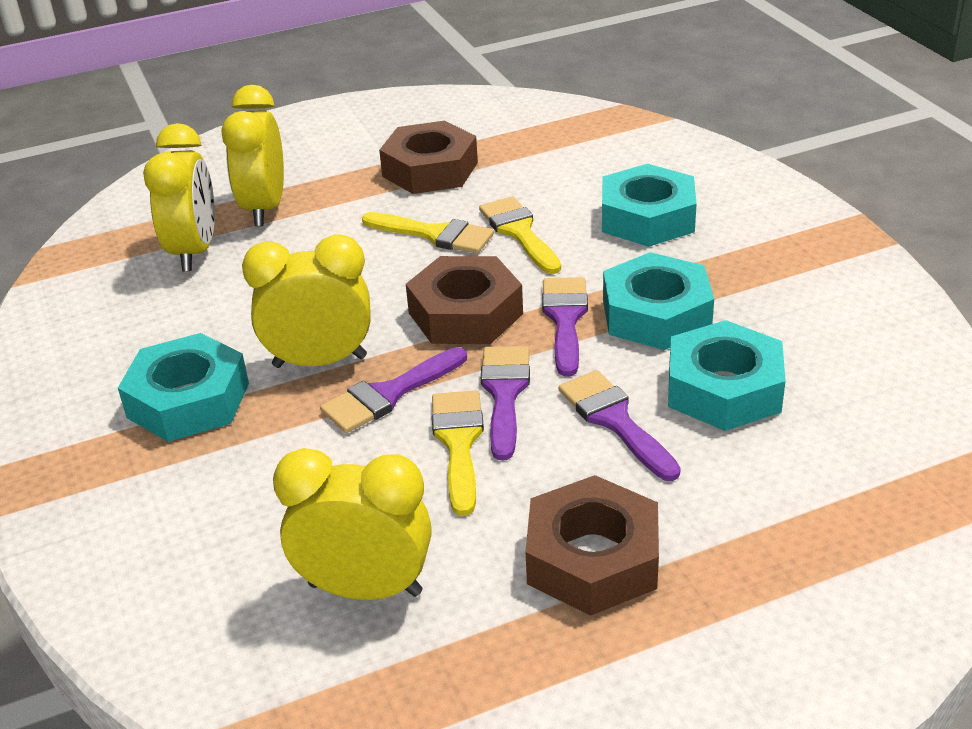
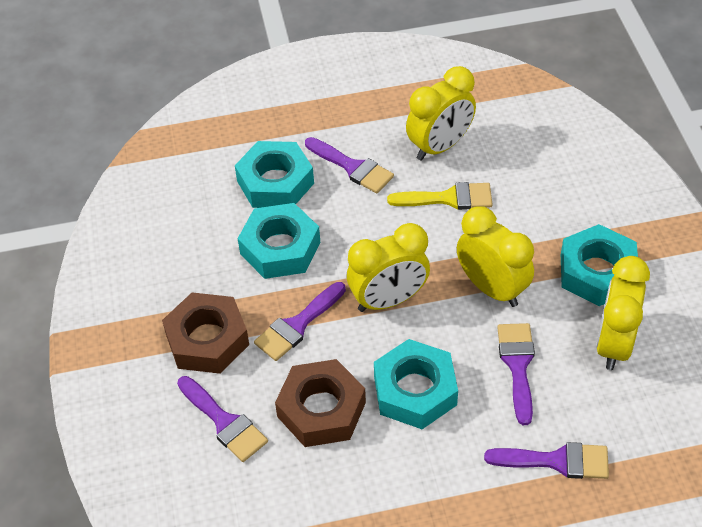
brown nut: 3 -> 2
purple brush: 4 -> 5
yellow brush: 3 -> 1

